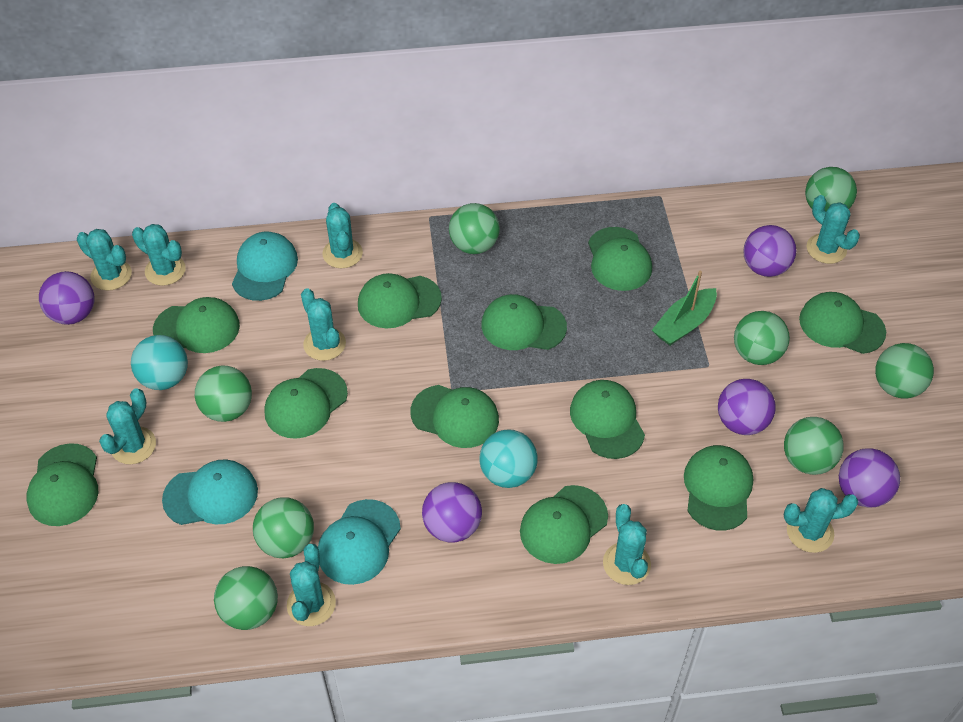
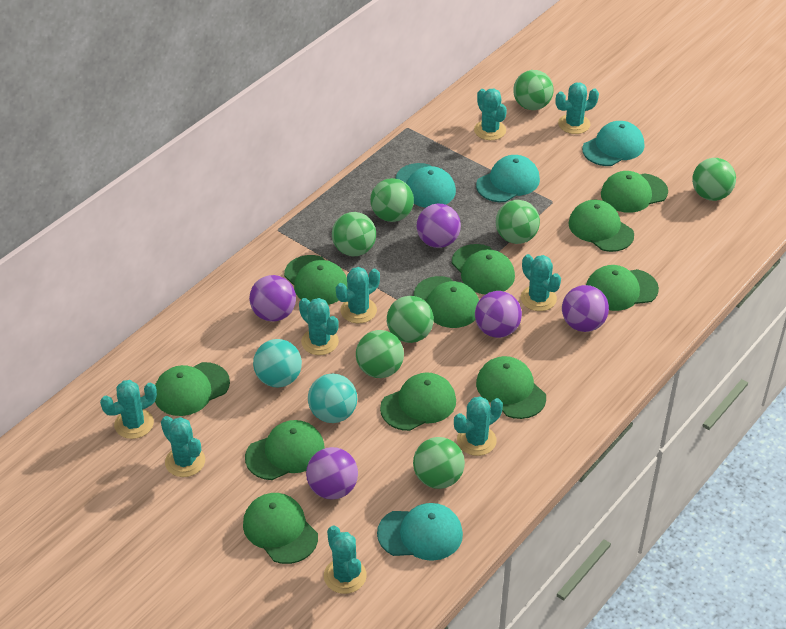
green boat: 1 -> 0
turquoise cap: 3 -> 4

